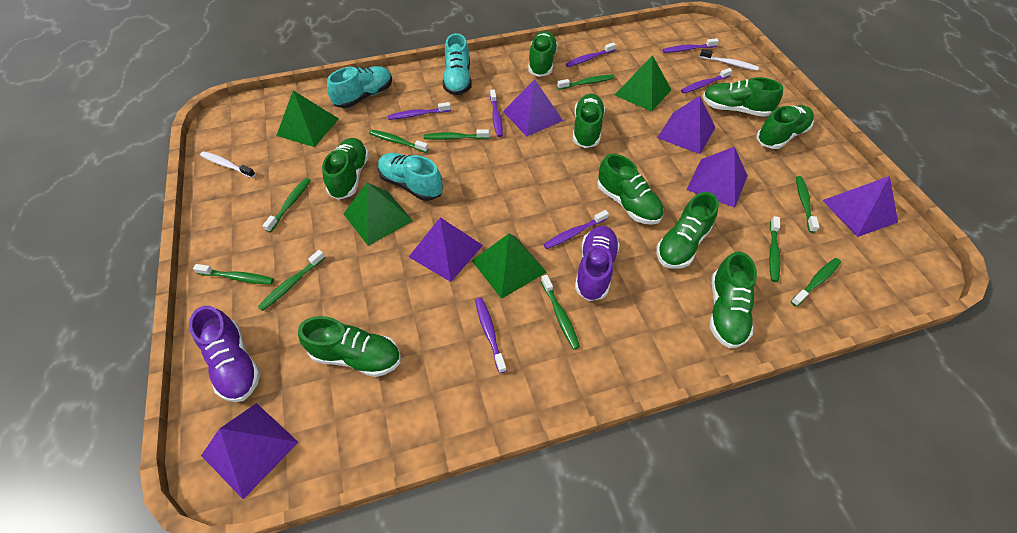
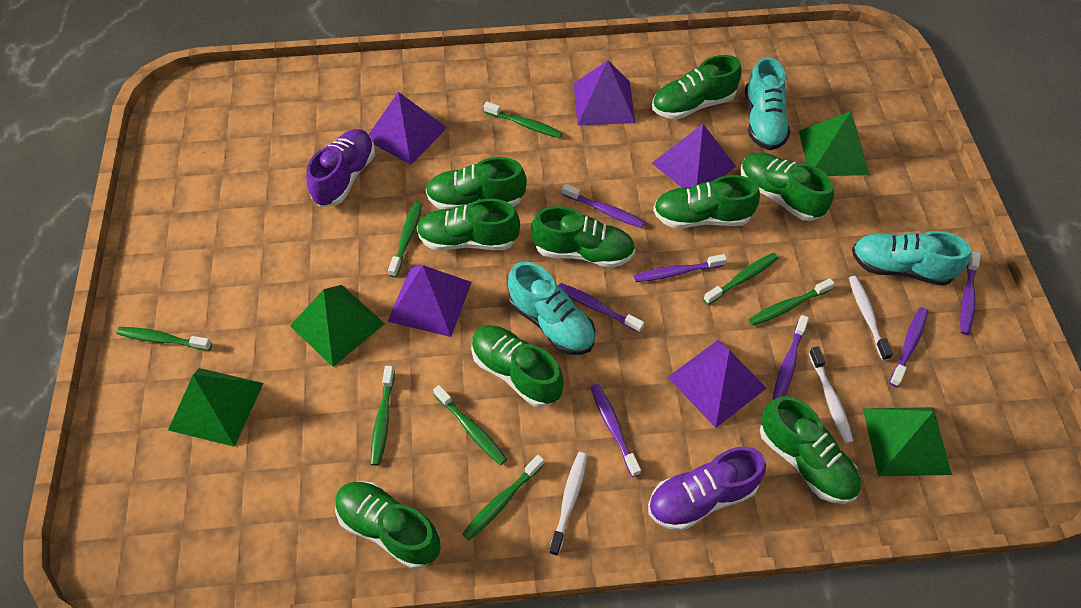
green toothbrush: 10 -> 8
purple pyramid: 6 -> 5
white toothbrush: 2 -> 3

